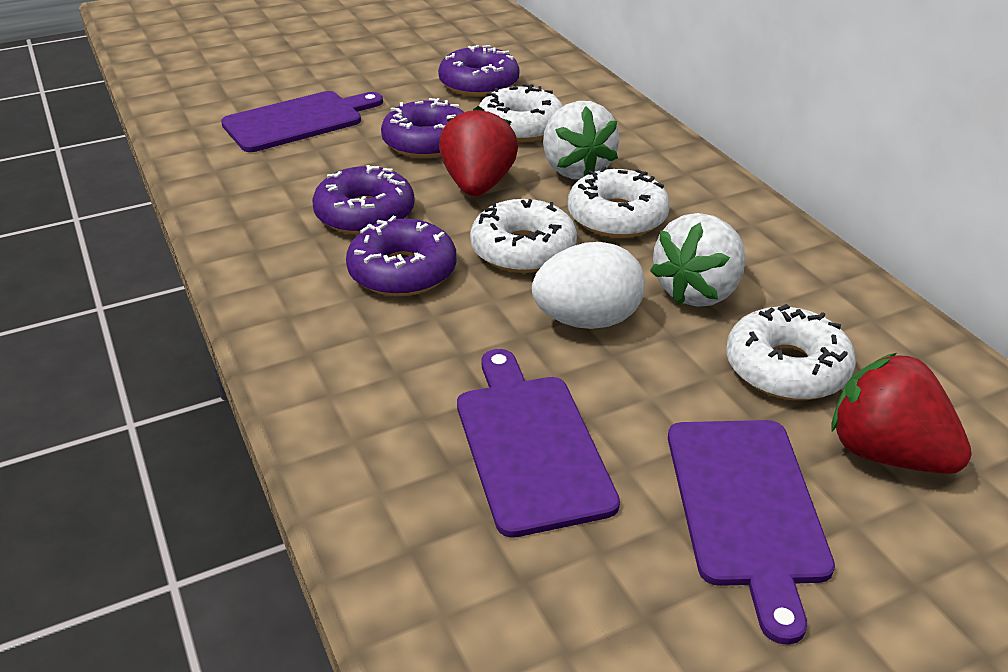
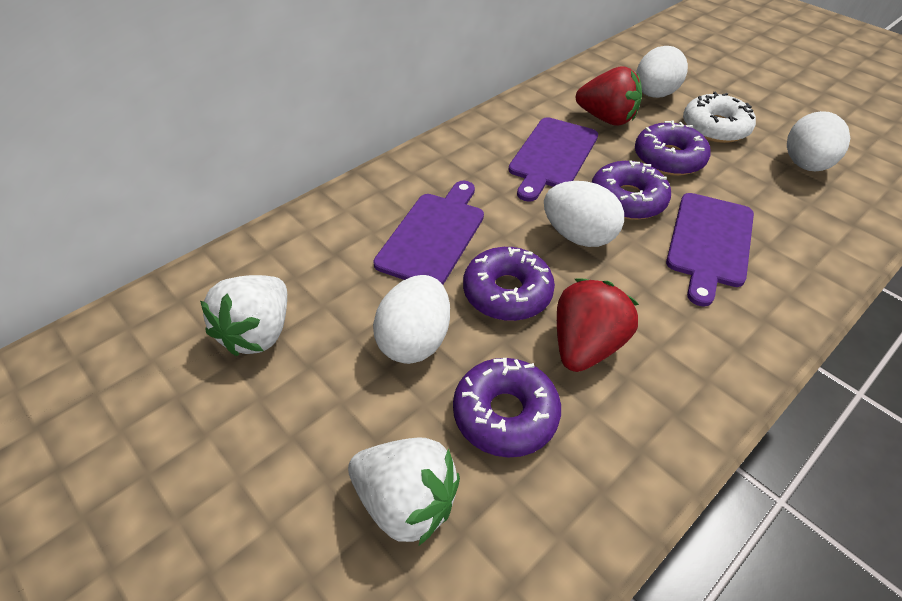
white donut: 4 -> 1
white egg: 1 -> 4

